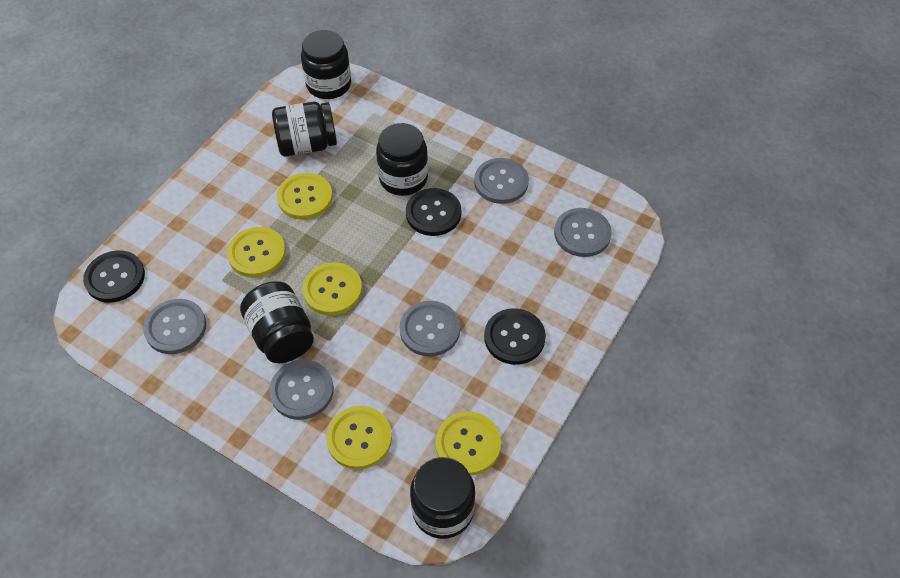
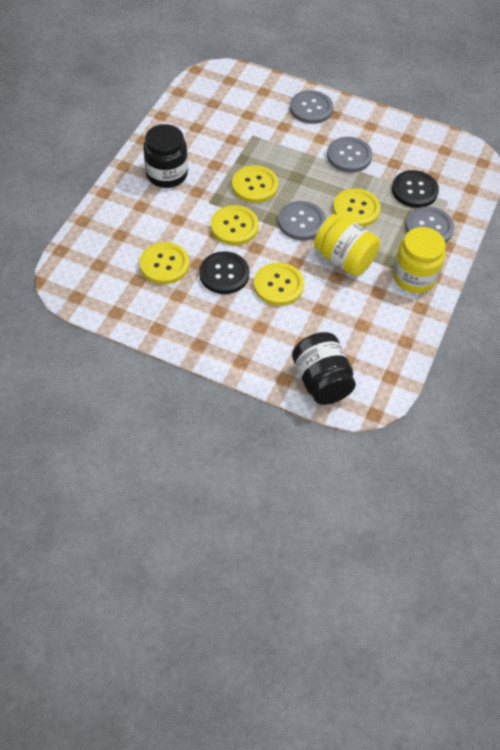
black button: 3 -> 2
black jar: 5 -> 2
grey button: 5 -> 4
yellow jar: 0 -> 2

